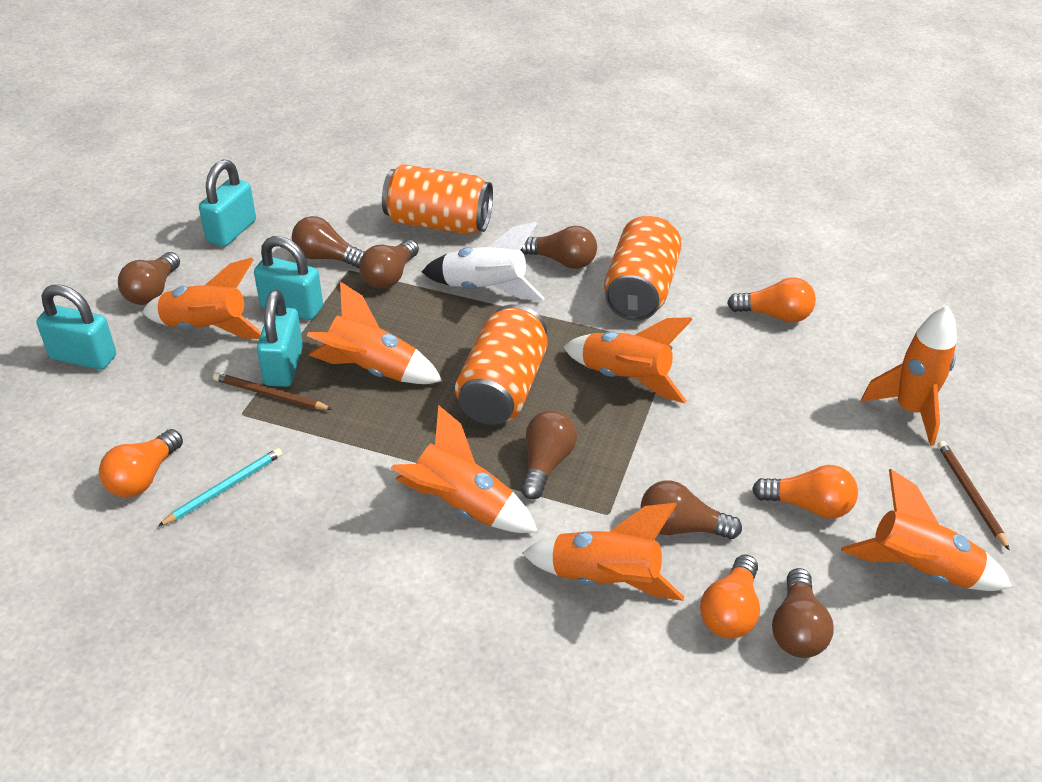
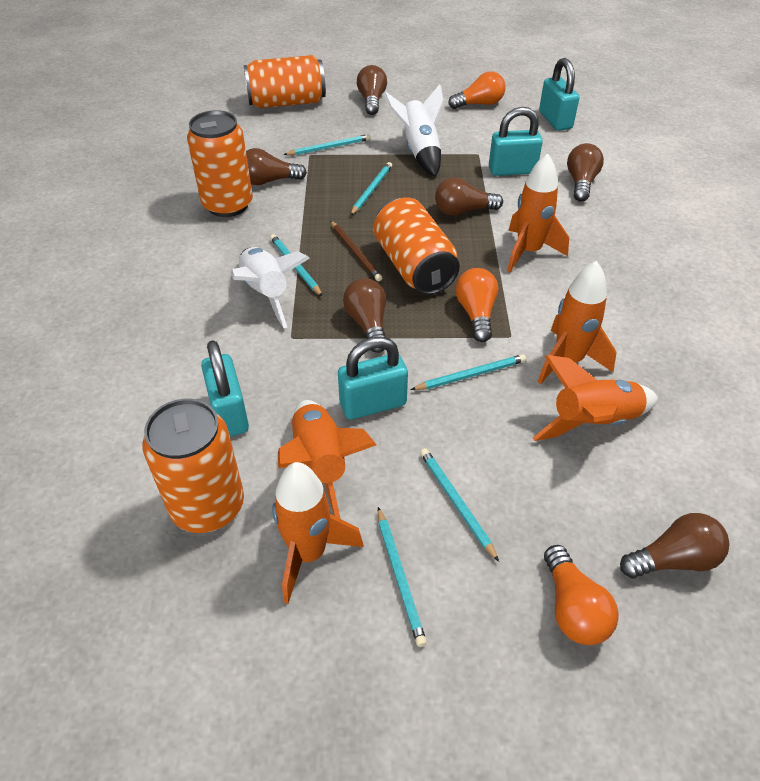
brown light bulb: 7 -> 6
brown pencil: 2 -> 1
orange can: 3 -> 4
orange light bulb: 4 -> 3
orange rocket: 7 -> 5
turquoise pencil: 1 -> 6
white rocket: 1 -> 2

